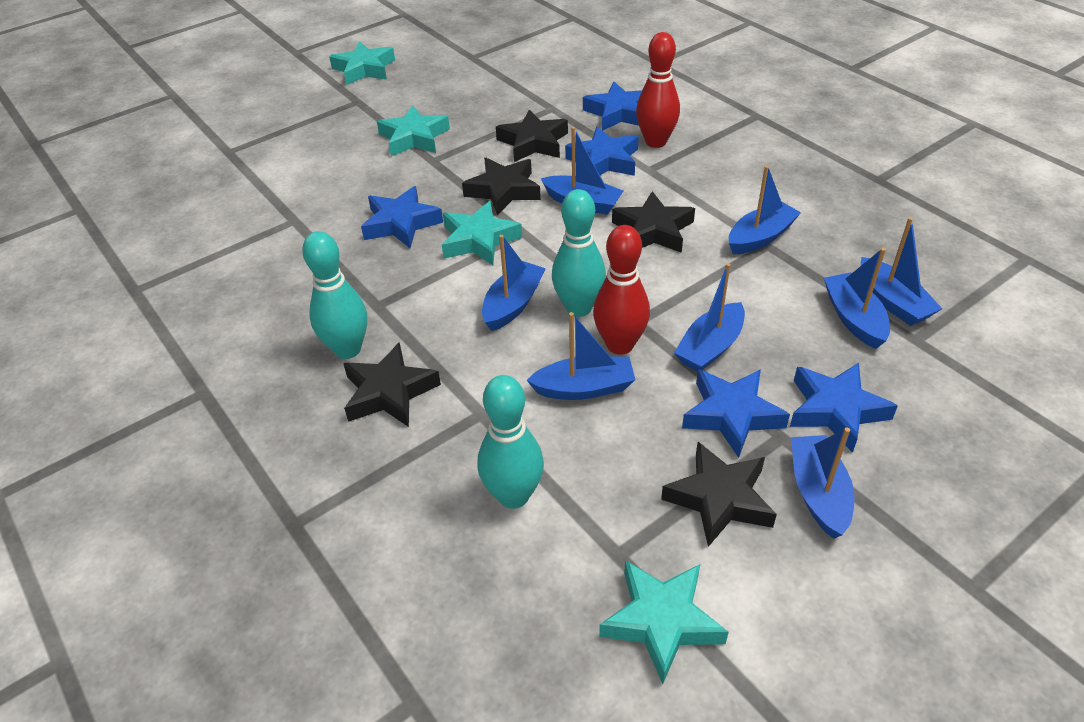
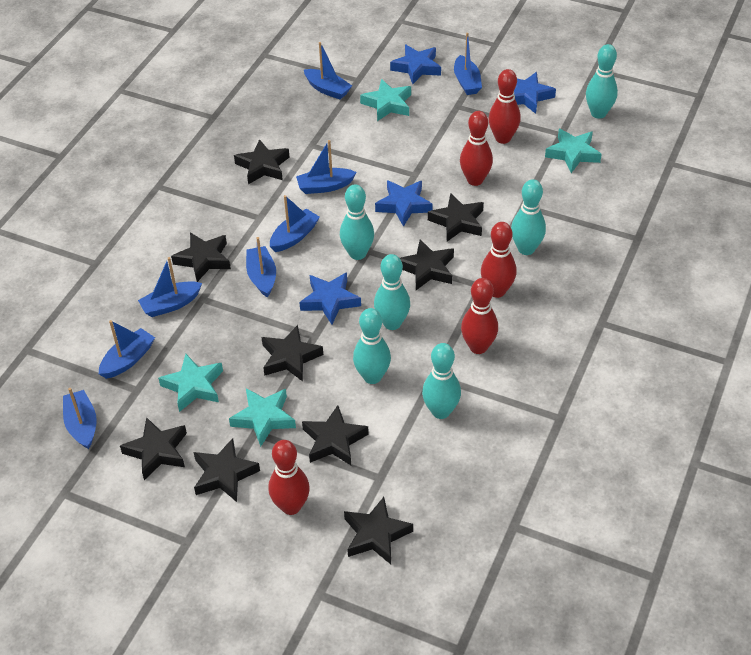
black star: 5 -> 9
blue star: 5 -> 4
red bowling pin: 2 -> 5
turquoise bowling pin: 3 -> 6

